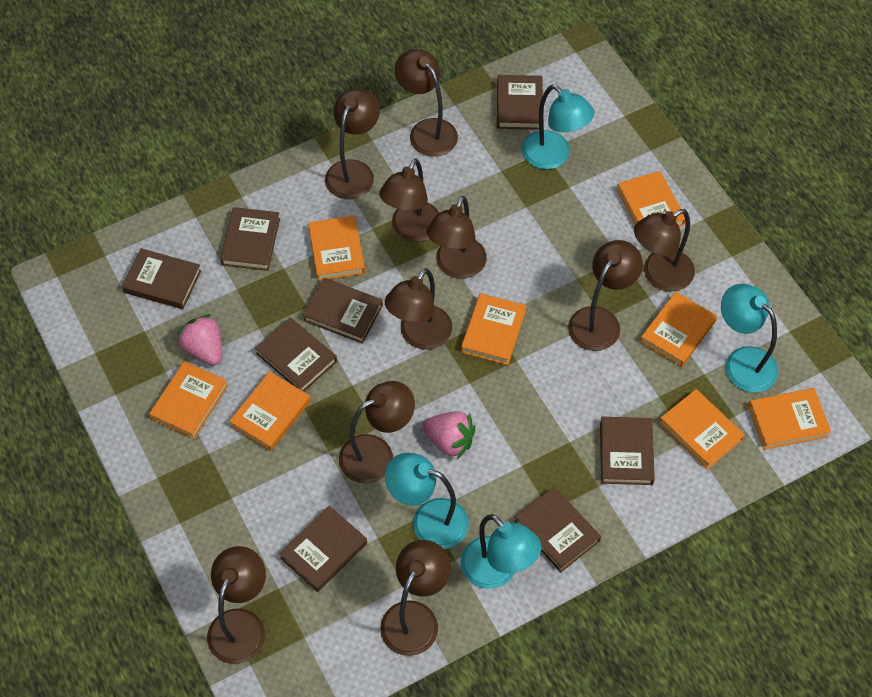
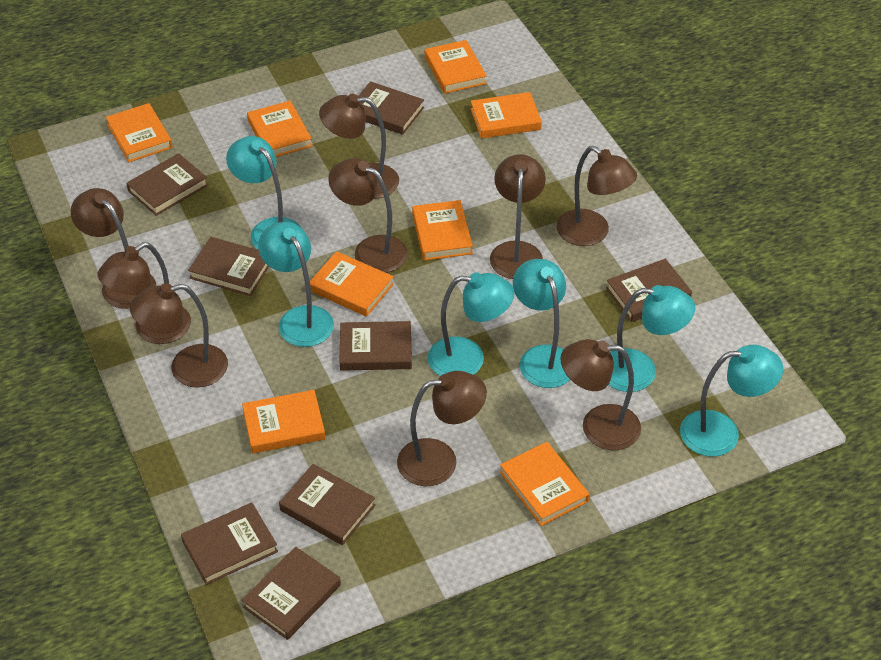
brown lamp: 10 -> 9
pink strawberry: 2 -> 0
turquoise lamp: 4 -> 6

